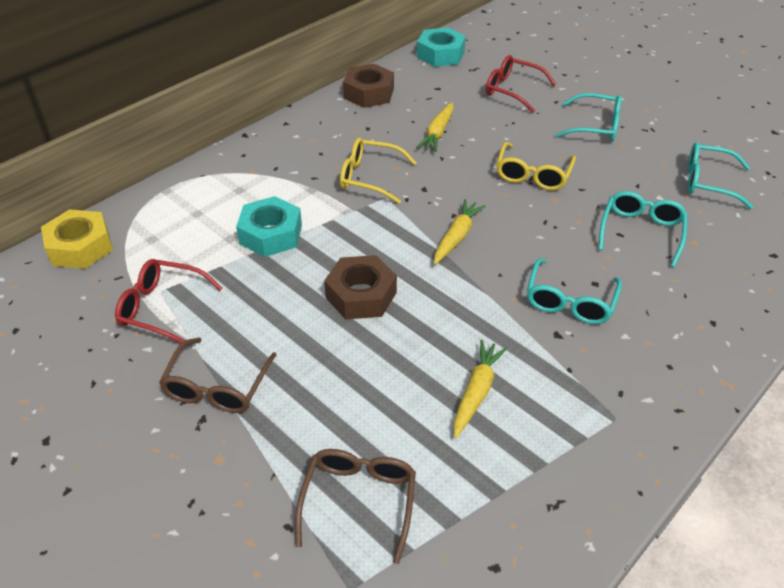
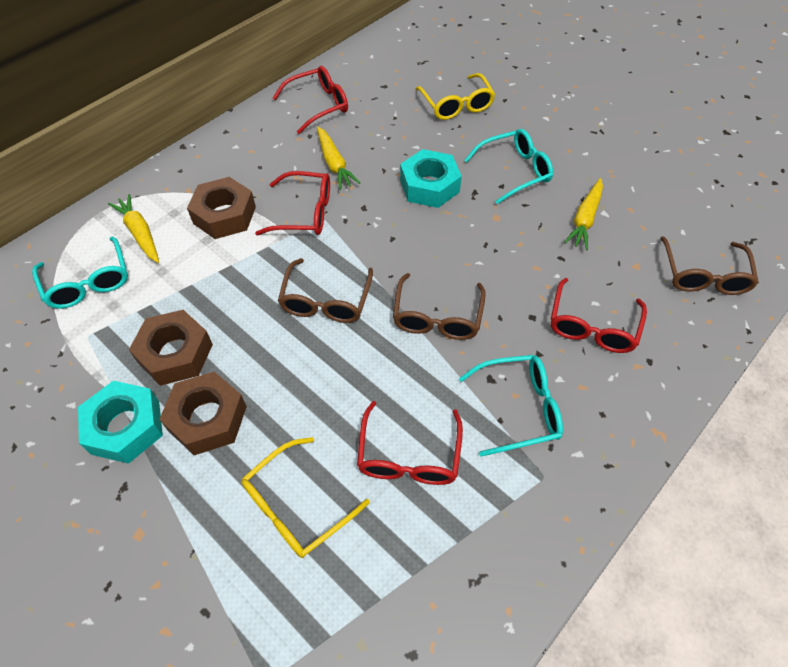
brown glasses: 2 -> 3
brown nut: 2 -> 3
red glasses: 2 -> 4
turquoise glasses: 4 -> 3
yellow nut: 1 -> 0

